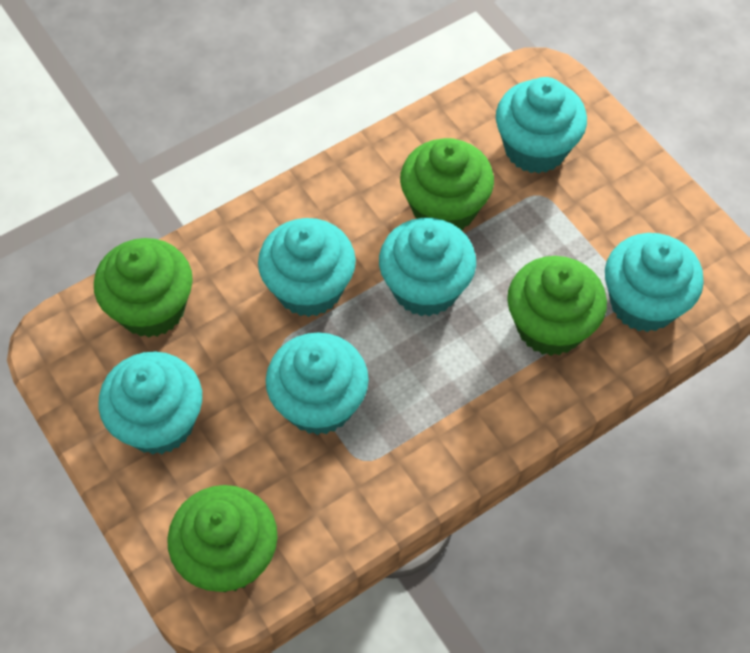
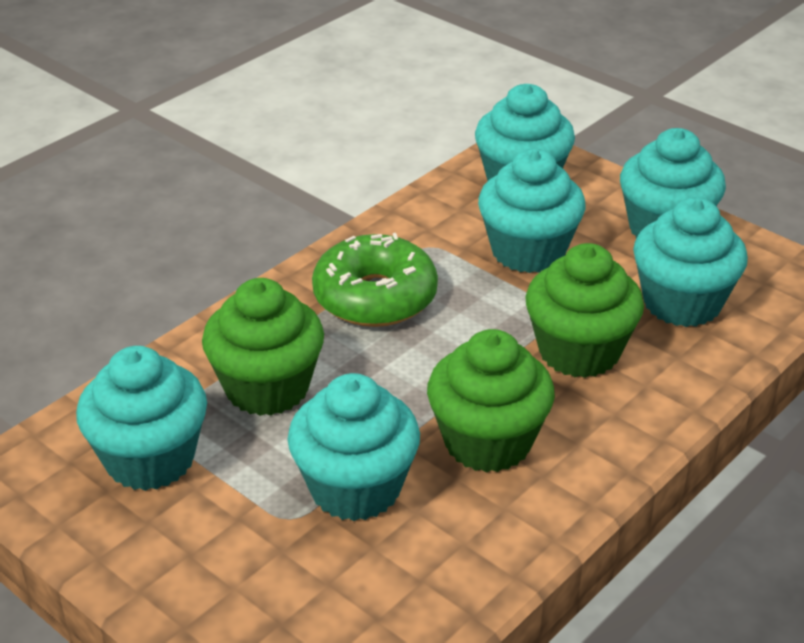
green cupcake: 4 -> 3
green donut: 0 -> 1

